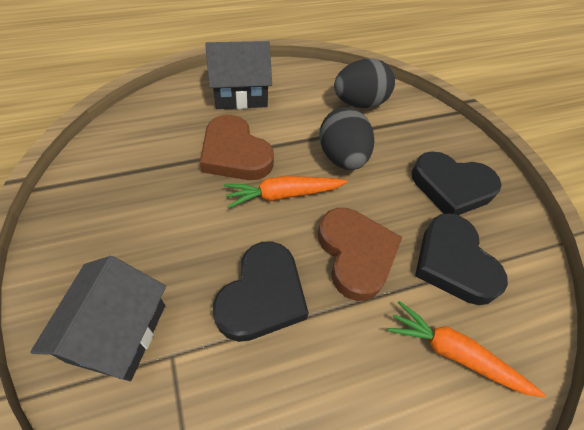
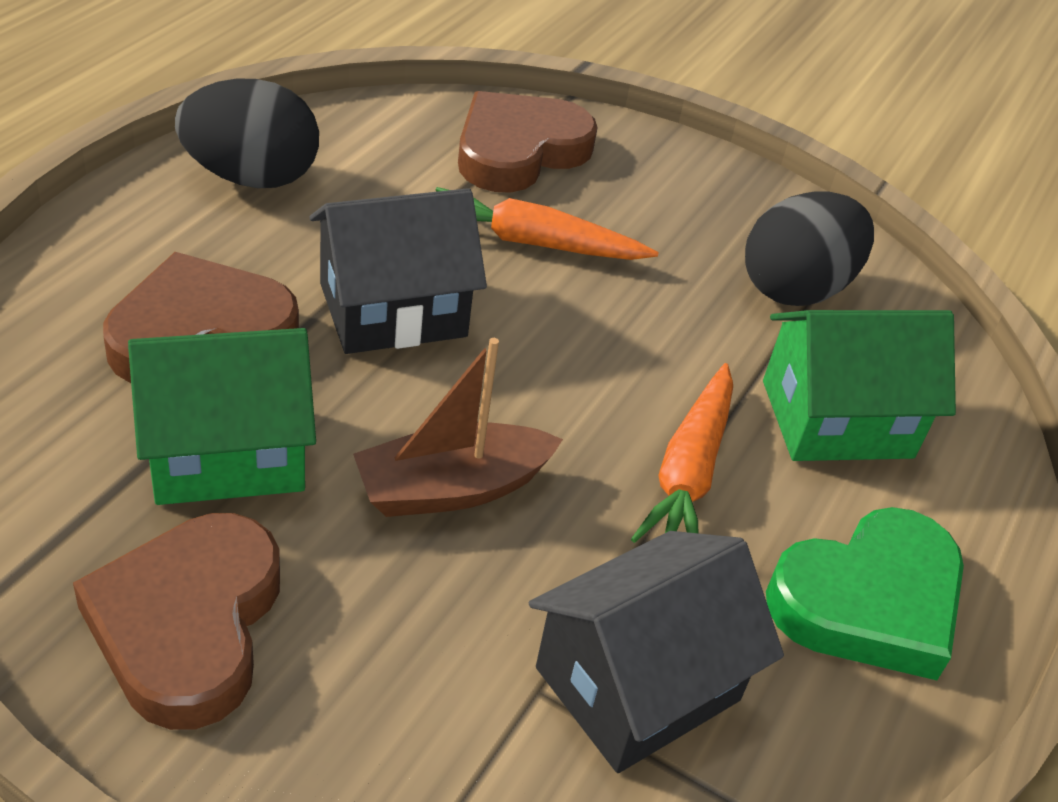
black heart: 3 -> 0
brown boat: 0 -> 1
brown heart: 2 -> 3
green heart: 0 -> 1
green house: 0 -> 2

